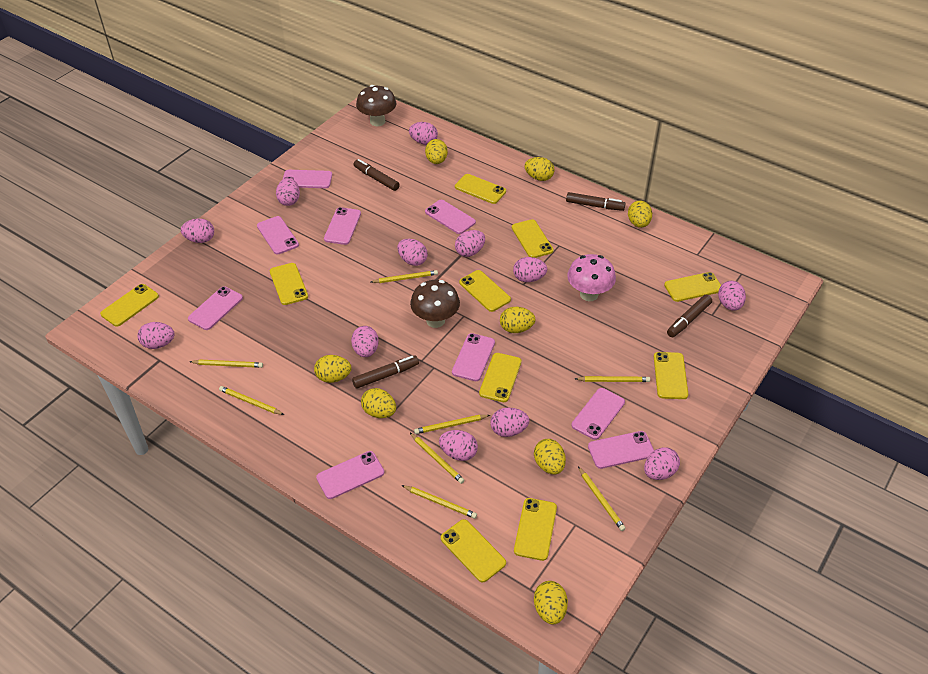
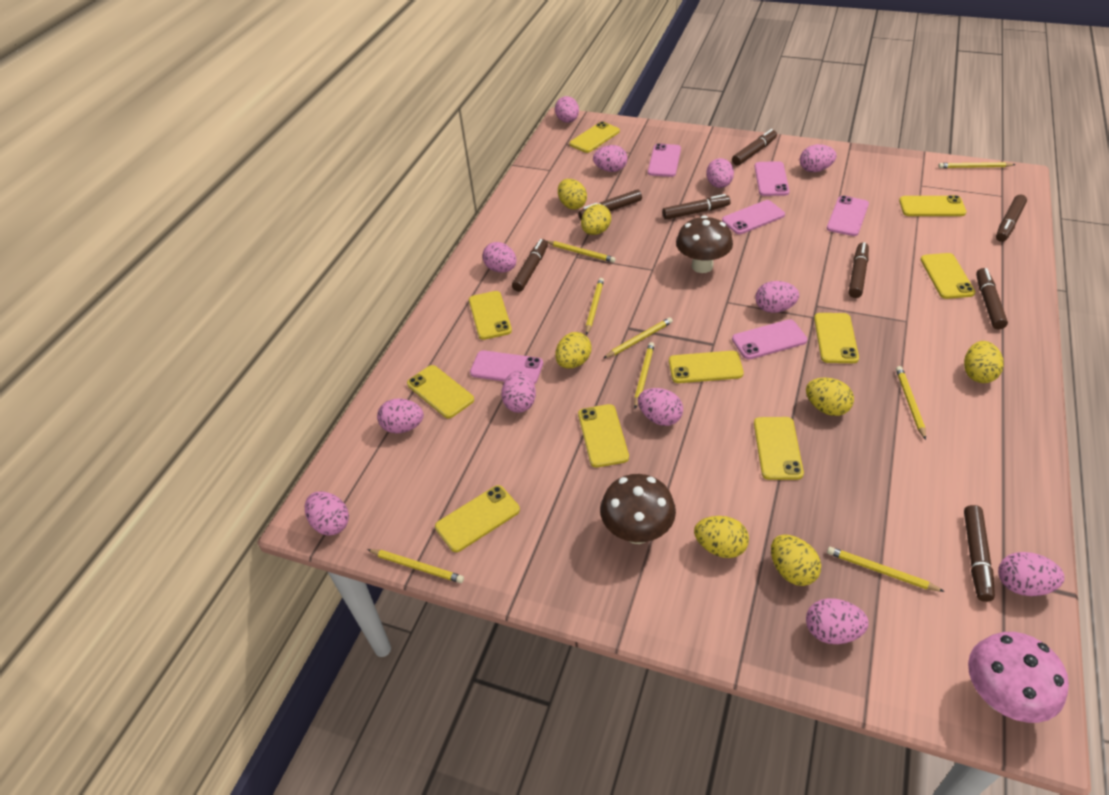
brown marker: 4 -> 8
pink phone: 9 -> 6
yellow egg: 8 -> 7

